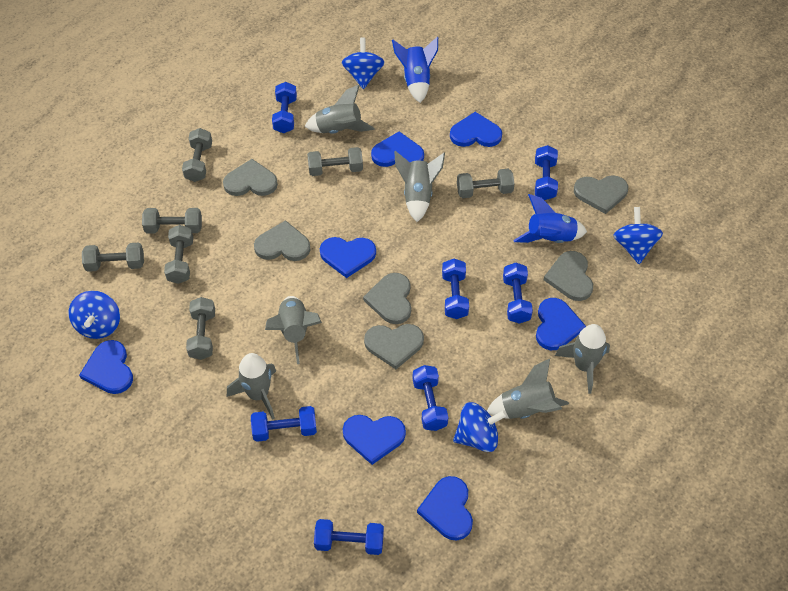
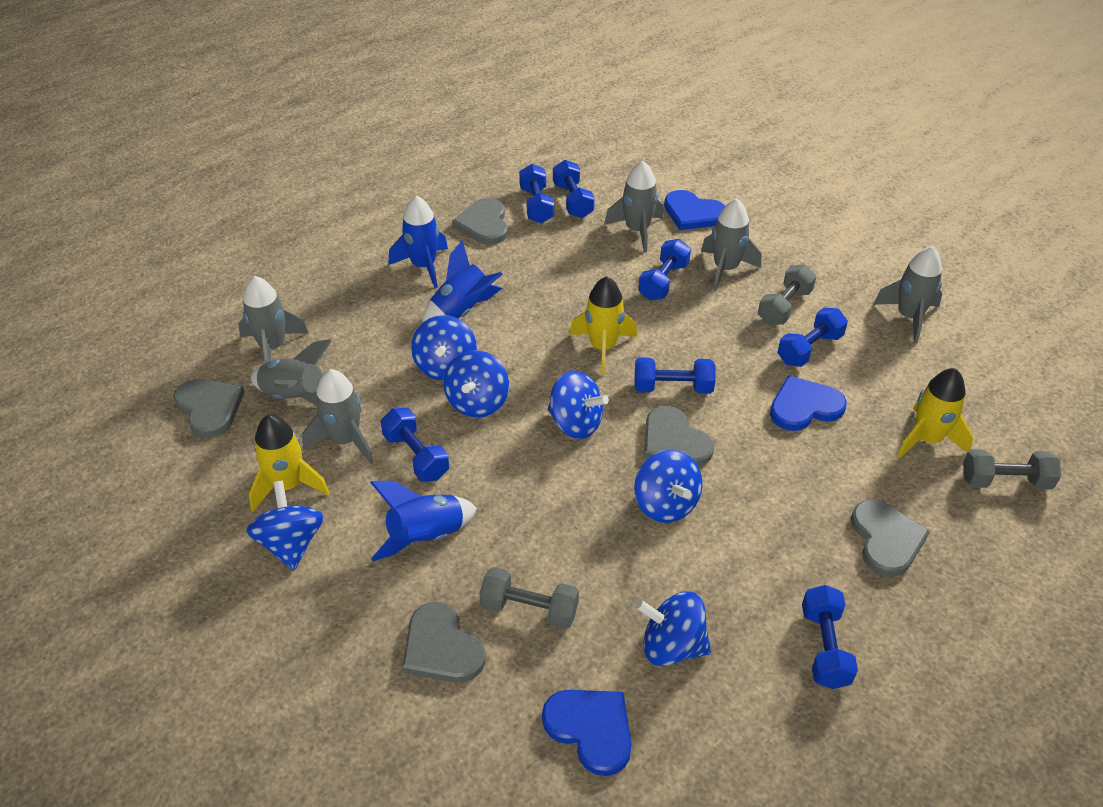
blue heart: 7 -> 3
blue rocket: 2 -> 3
blue spinning top: 4 -> 6
grey dumbbell: 7 -> 3
grey heart: 6 -> 5
yellow rocket: 0 -> 3

